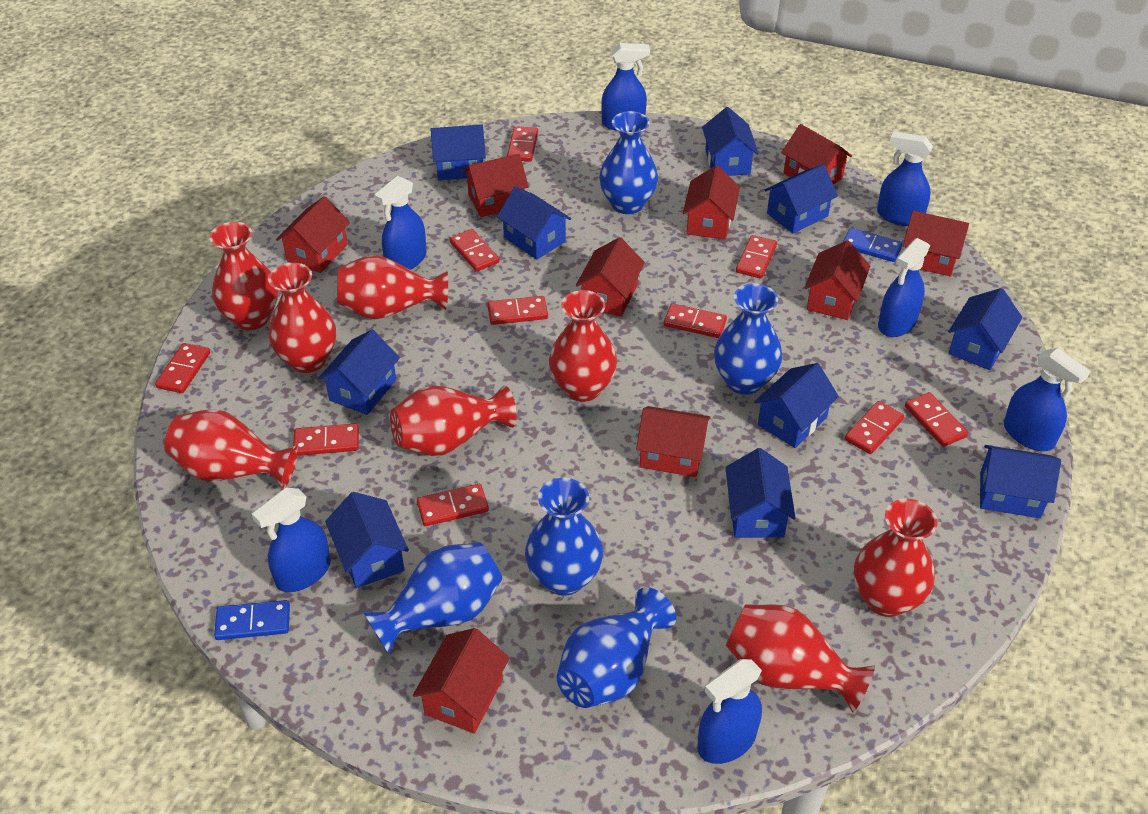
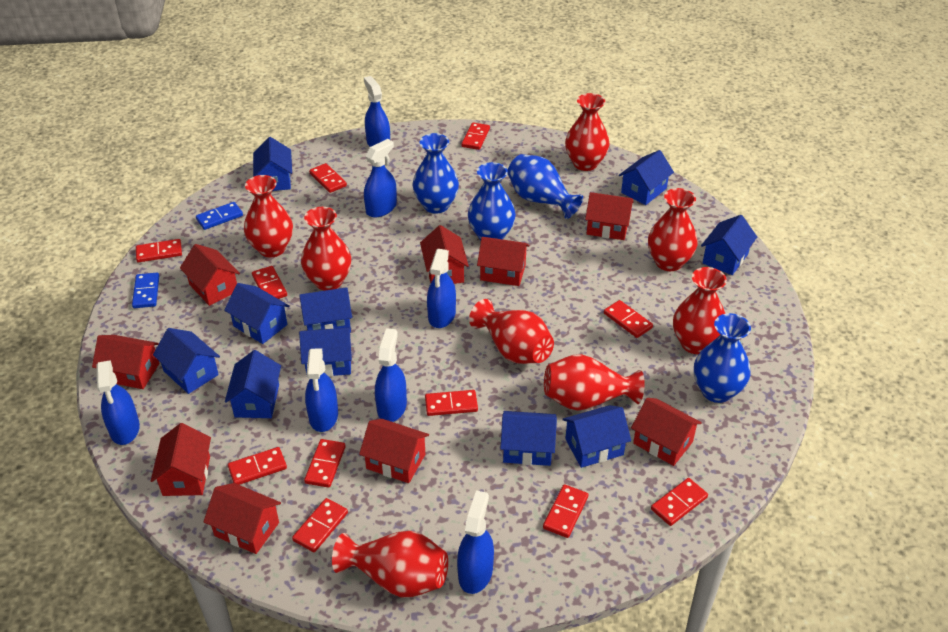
blue vase: 5 -> 4
red domino: 10 -> 11

